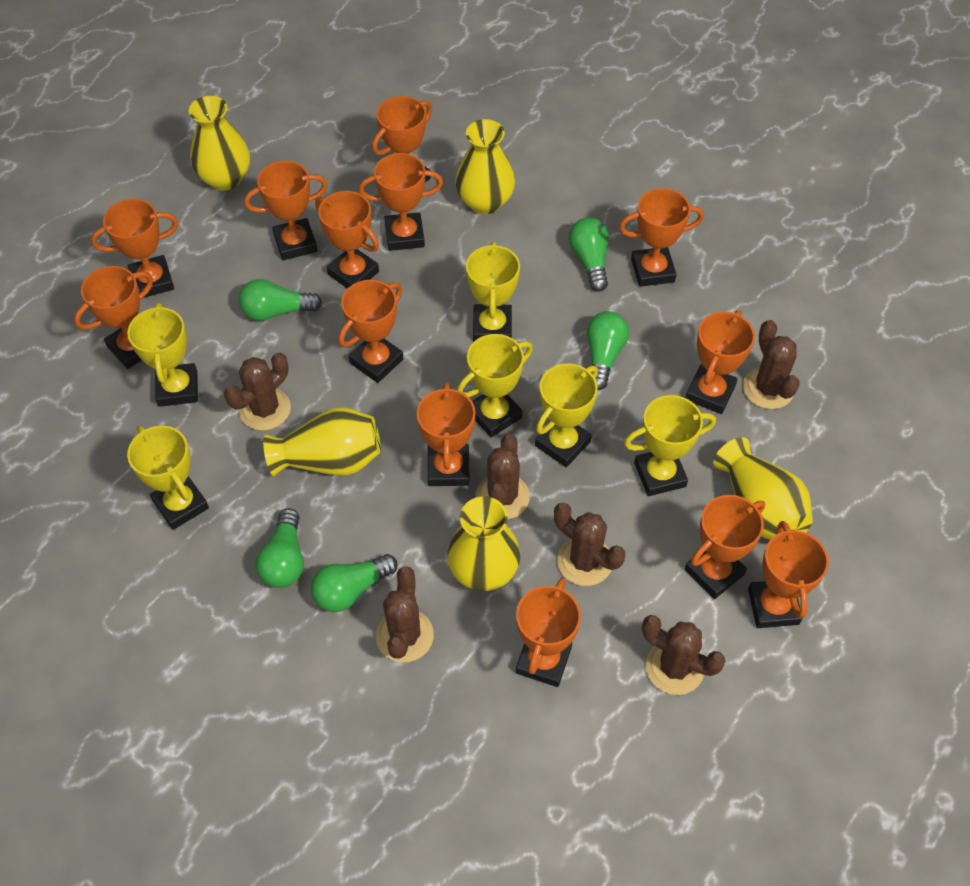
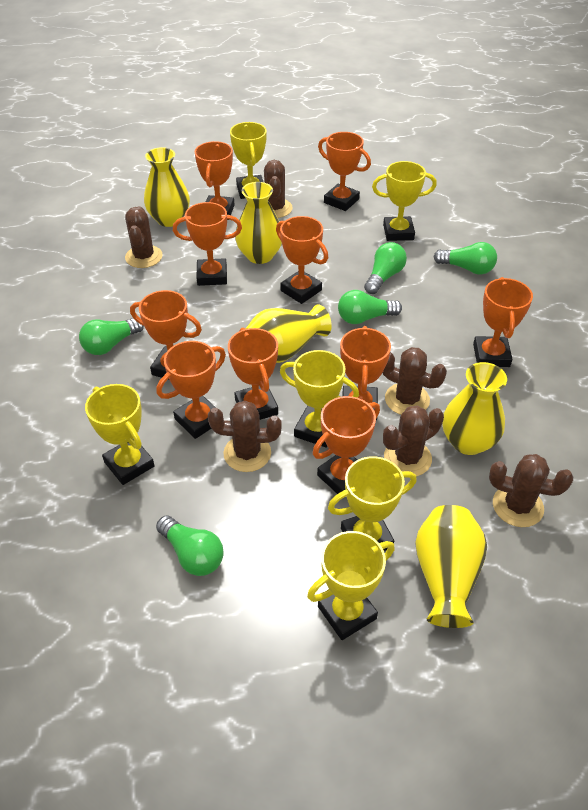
orange trophy: 13 -> 10

